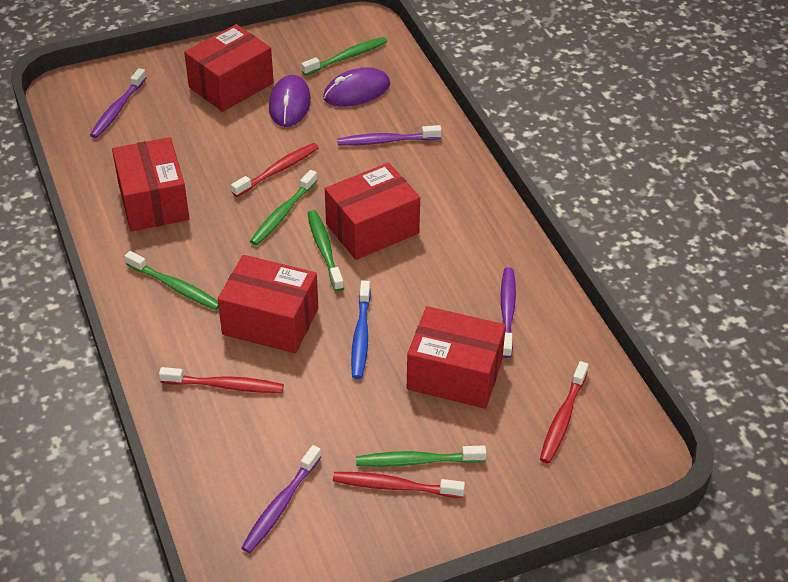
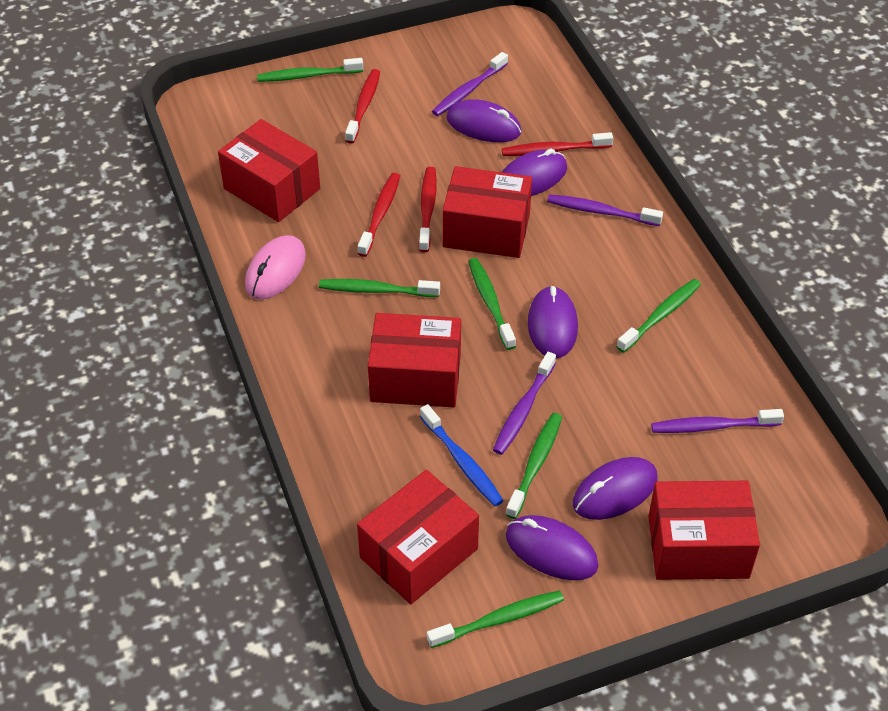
green toothbrush: 5 -> 6
pink mouse: 0 -> 1
purple mouse: 2 -> 5

